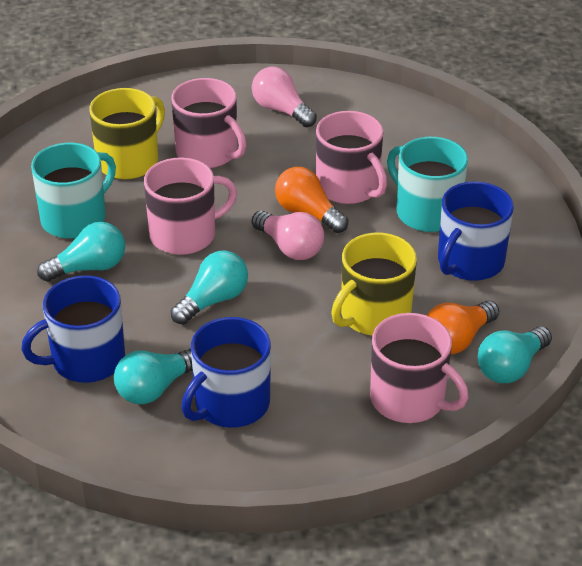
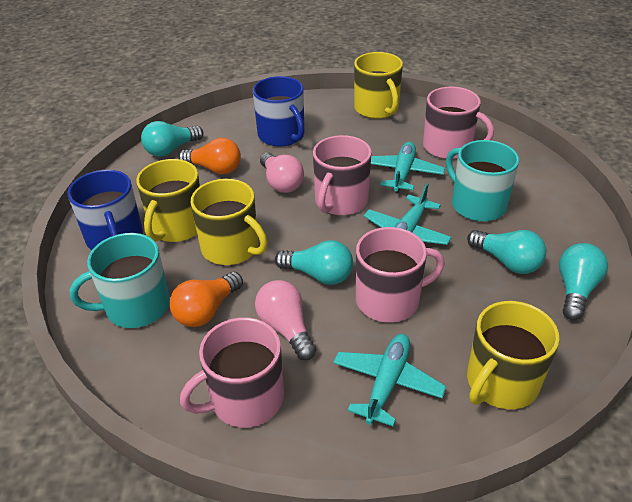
blue mug: 3 -> 2
turquoise plane: 0 -> 3
yellow mug: 2 -> 4

